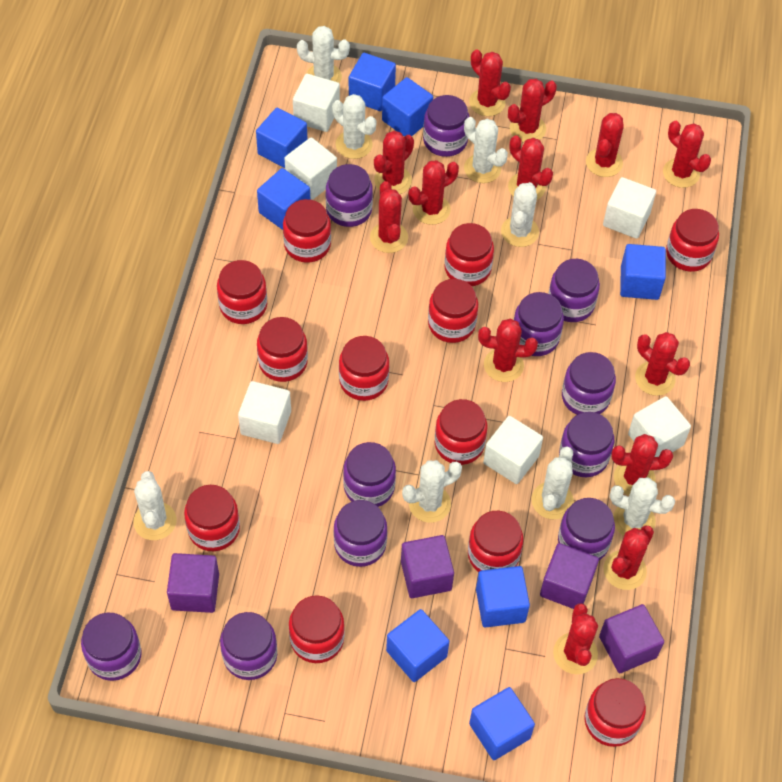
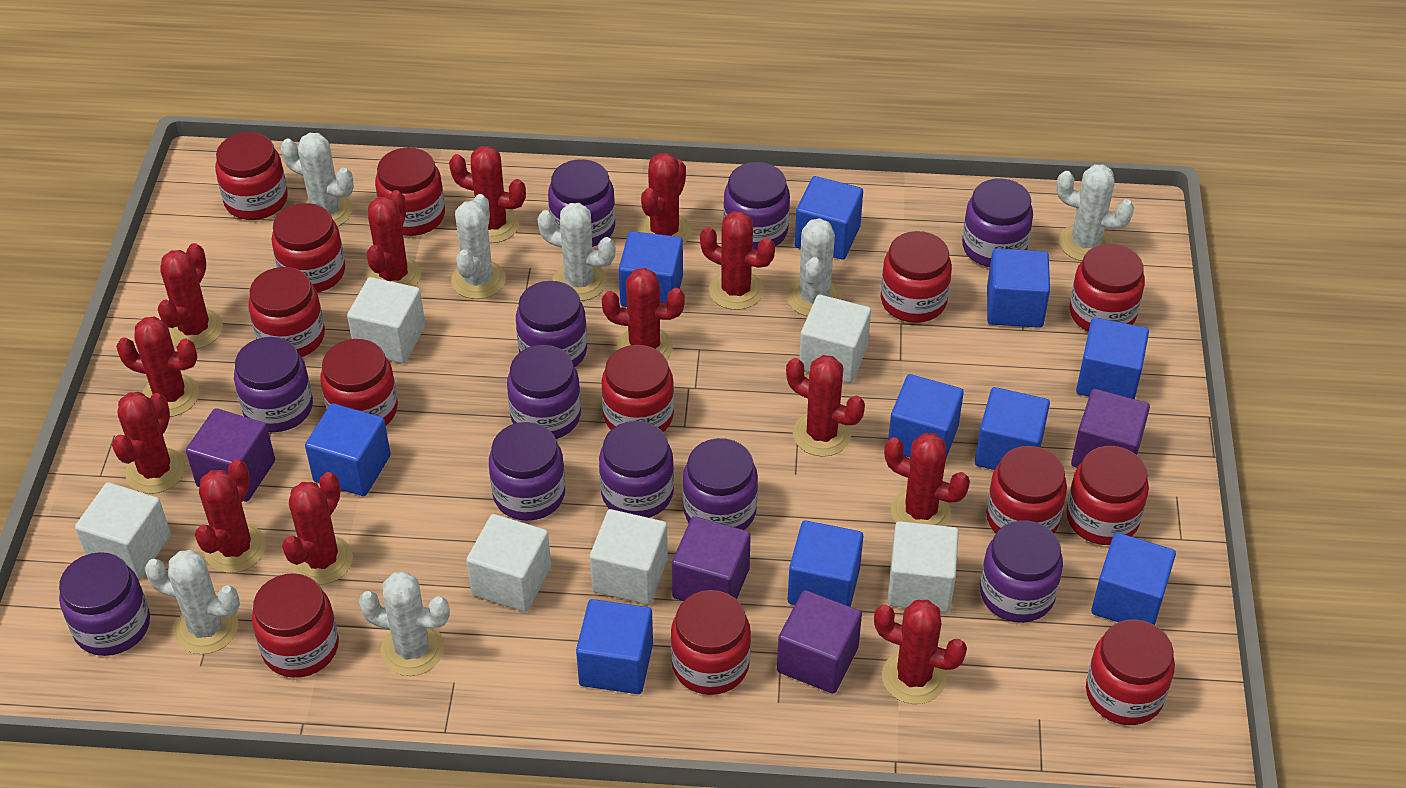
blue cube: 8 -> 10
red jar: 12 -> 13
white cactus: 8 -> 7

